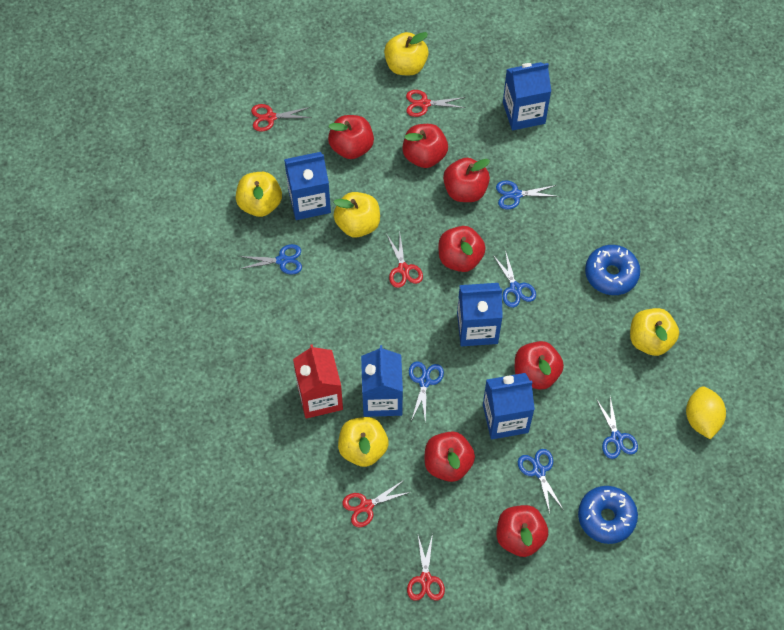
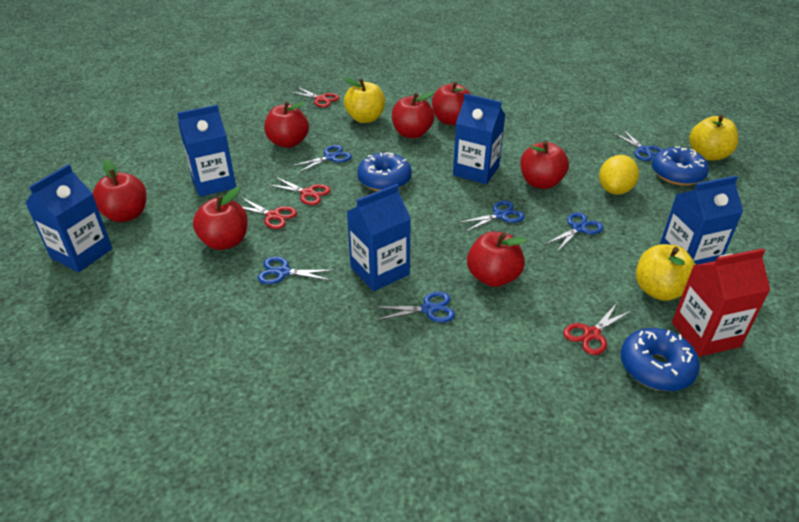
blue donut: 2 -> 3
red scissors: 5 -> 4
yellow apple: 5 -> 3

